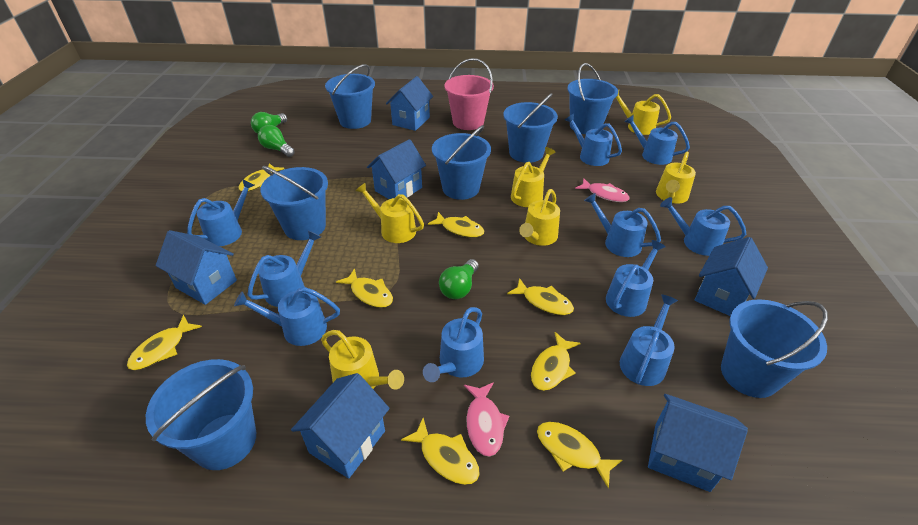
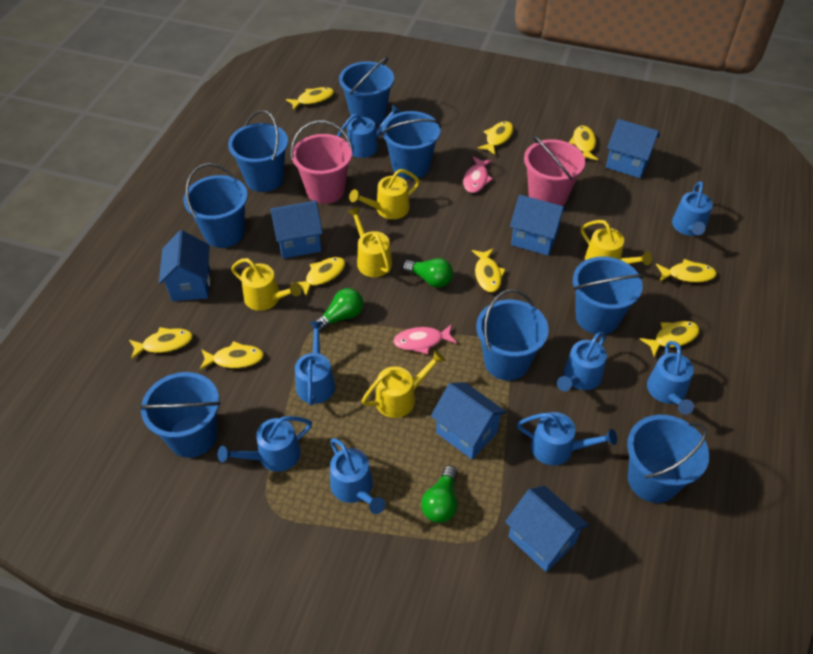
blue bucket: 7 -> 8
blue watering can: 10 -> 8
pink bucket: 1 -> 2
yellow fish: 8 -> 9
yellow watering can: 6 -> 5

